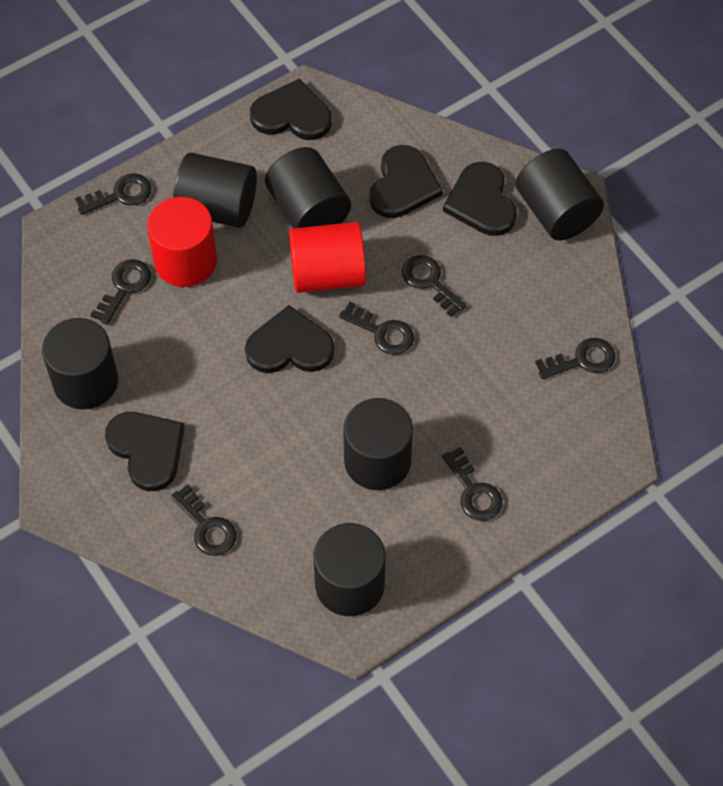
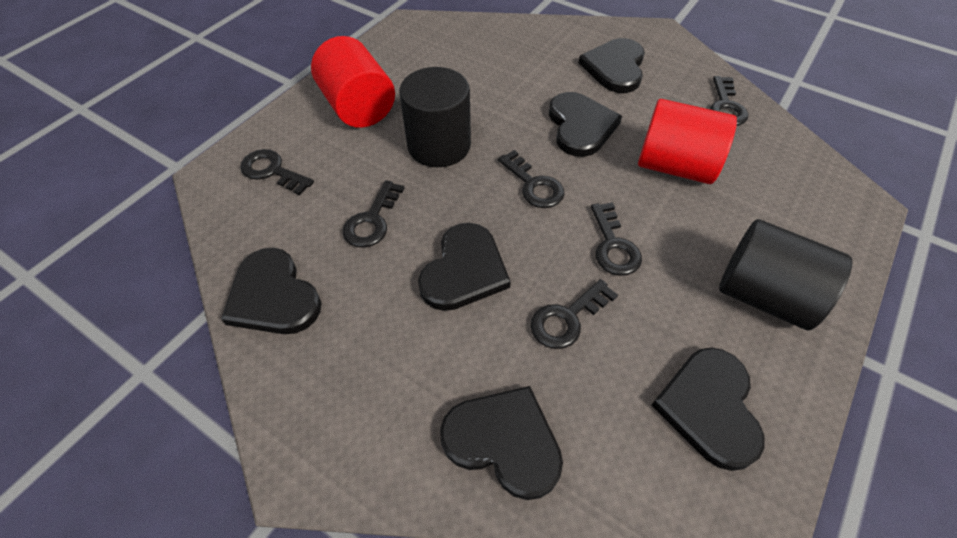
black cylinder: 6 -> 2
black heart: 5 -> 6
black key: 7 -> 6

